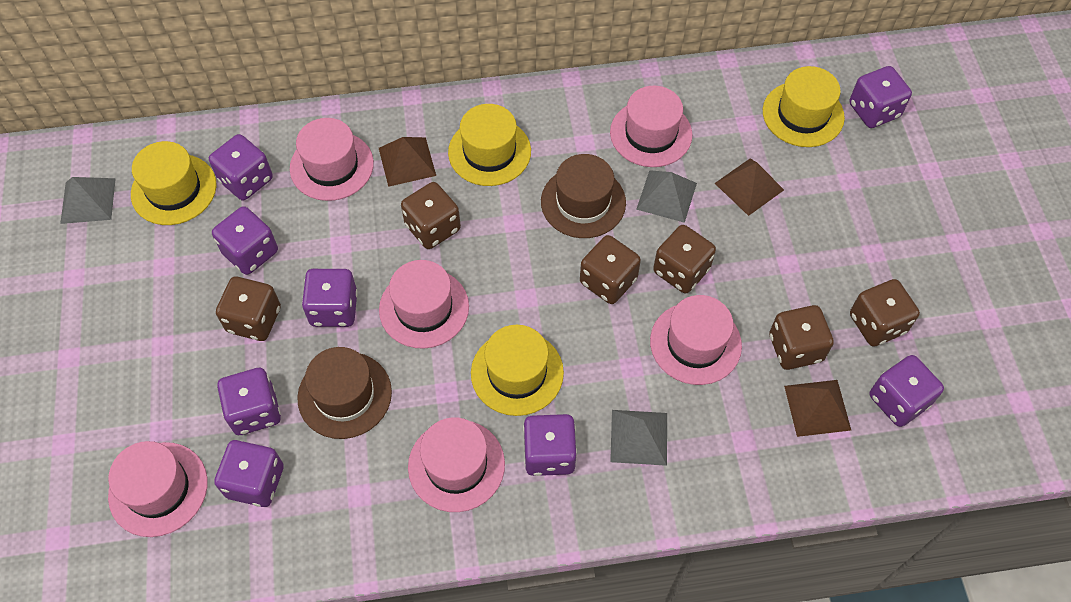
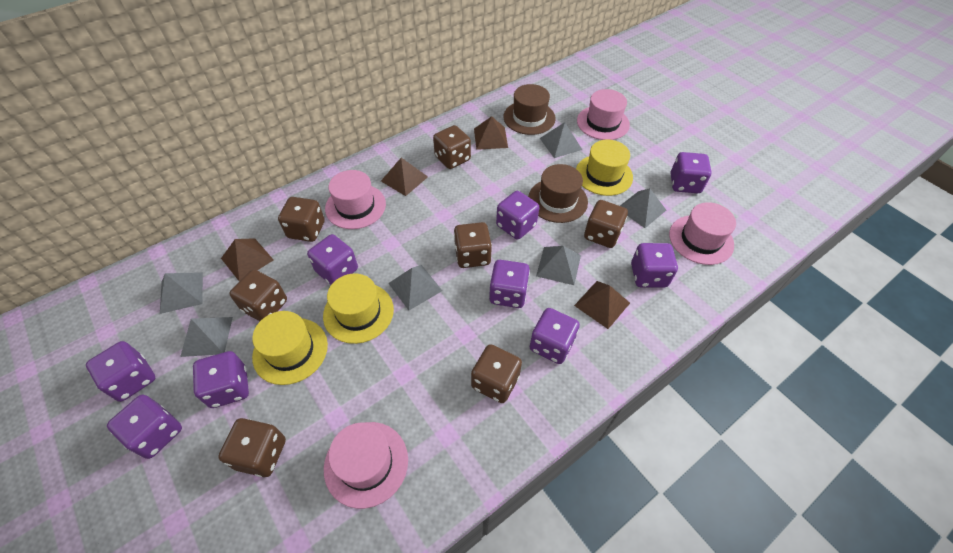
brown dice: 6 -> 7
brown pyramid: 3 -> 4
grey pyramid: 3 -> 6
pink hat: 6 -> 4
purple dice: 8 -> 9
yellow hat: 4 -> 3

